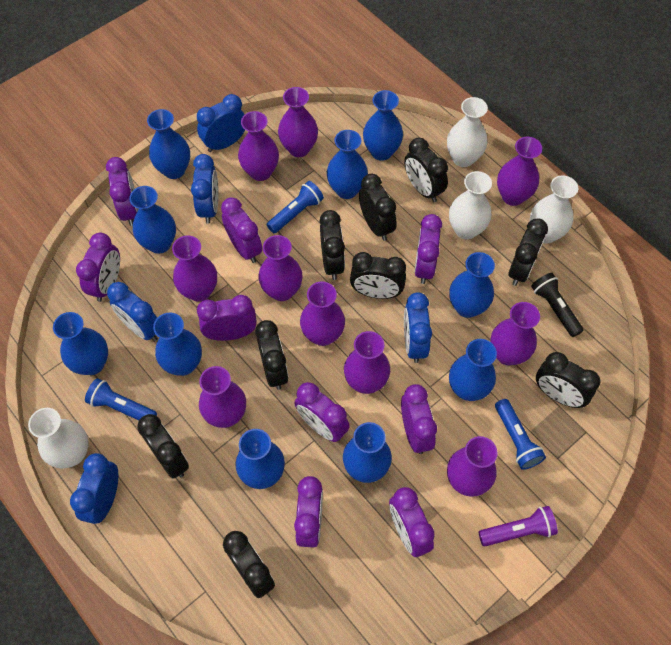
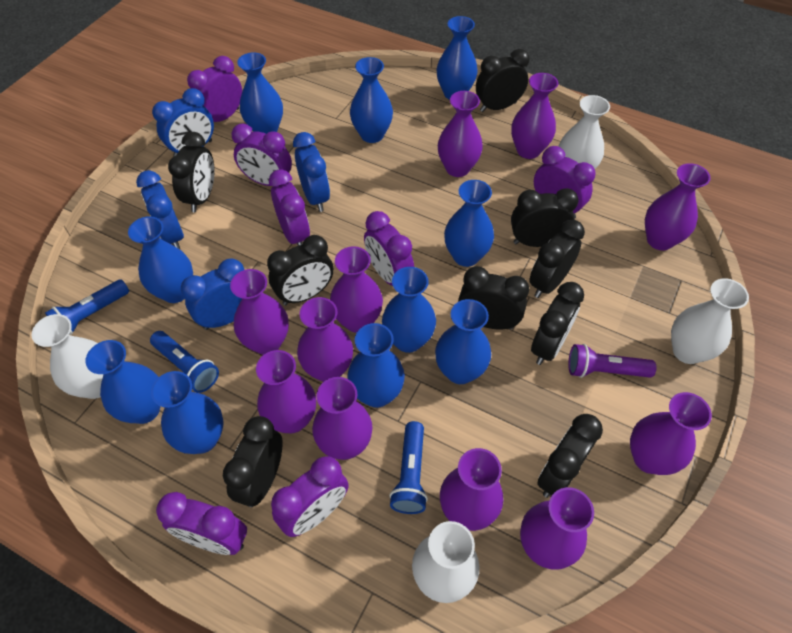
black flashlight: 1 -> 0
blue clock: 5 -> 4
purple clock: 9 -> 7
purple vase: 10 -> 11

